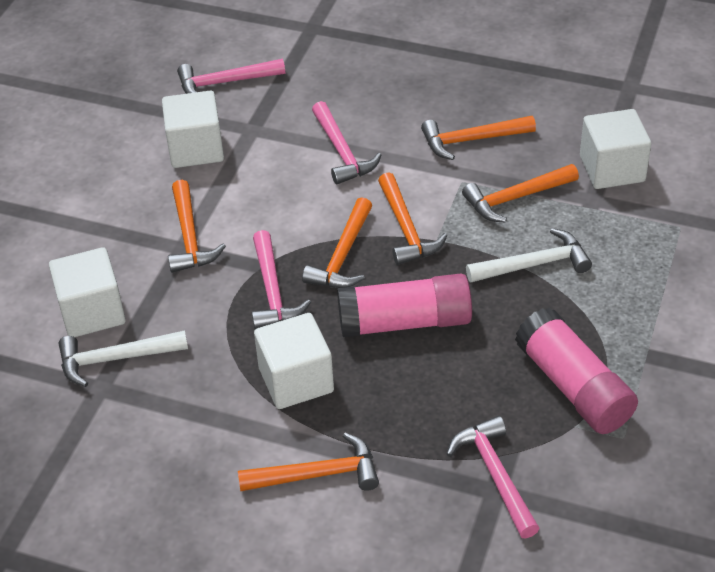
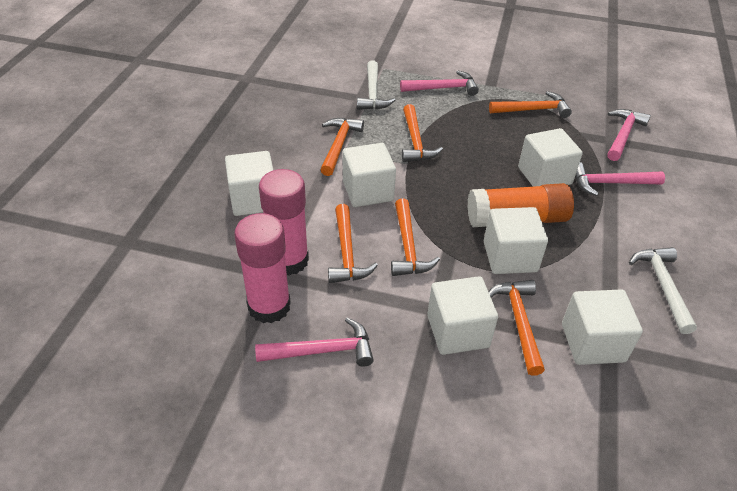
orange glue stick: 0 -> 1
white cube: 4 -> 6

